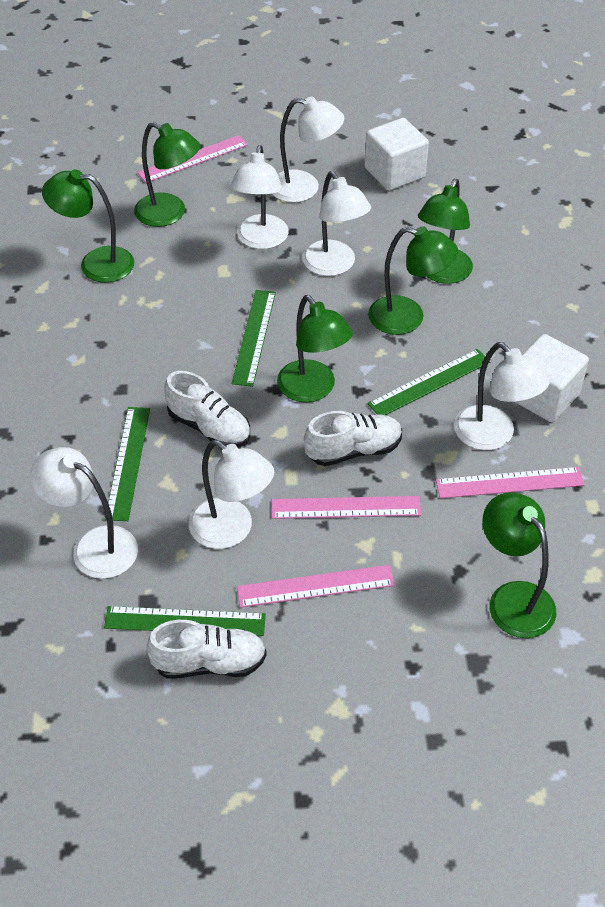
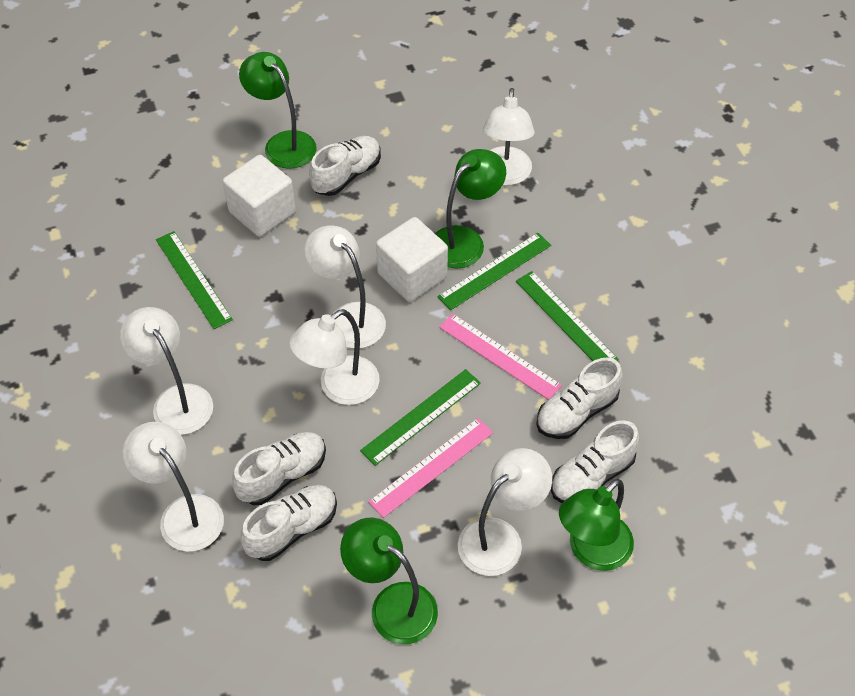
green lamp: 6 -> 4
pink ruler: 4 -> 2
white shoe: 3 -> 5

